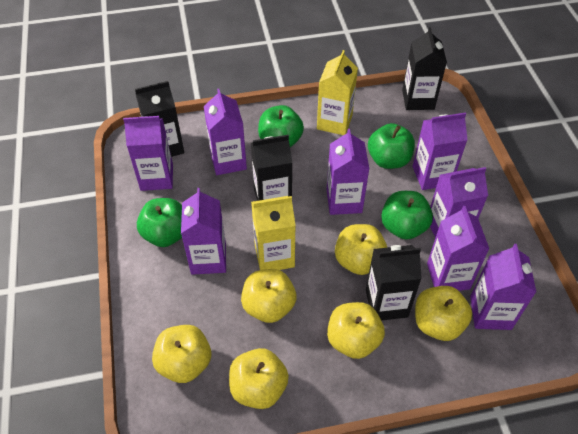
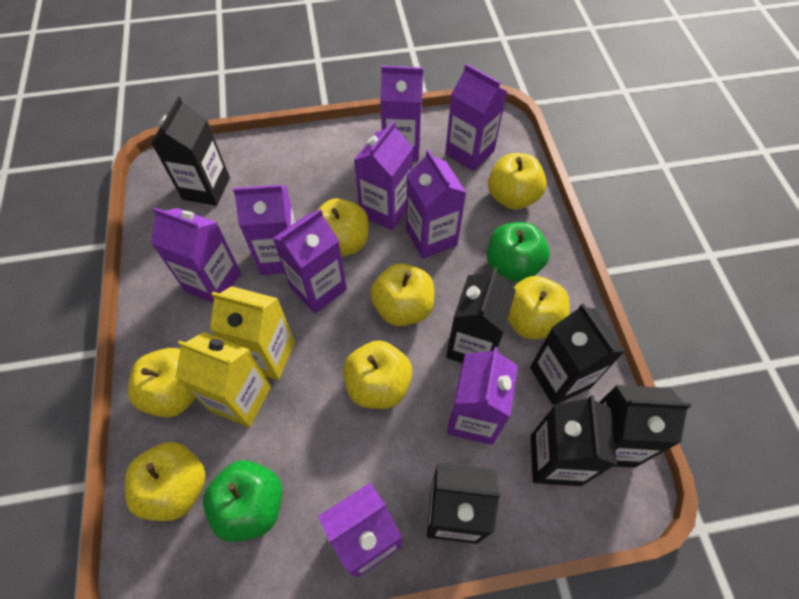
black carton: 4 -> 6
green apple: 4 -> 2
purple carton: 8 -> 9
yellow apple: 6 -> 7

